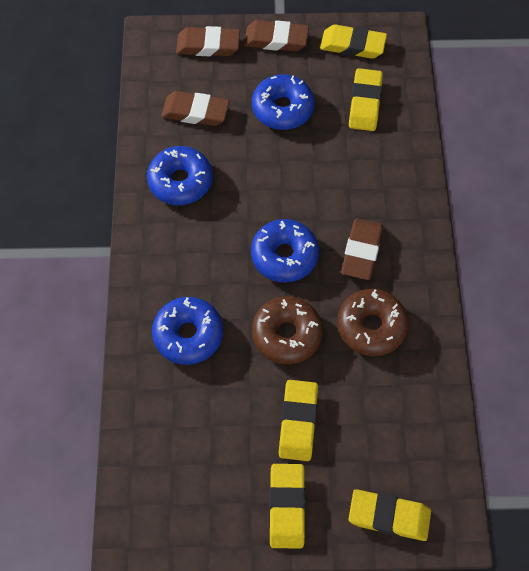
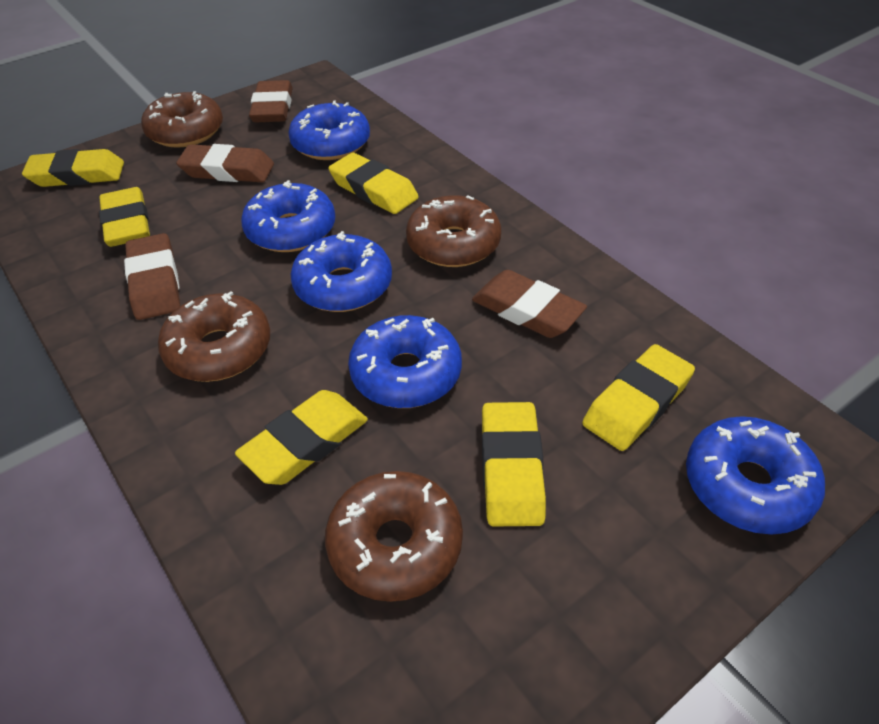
blue donut: 4 -> 5
brown donut: 2 -> 4
yellow eraser: 5 -> 6

